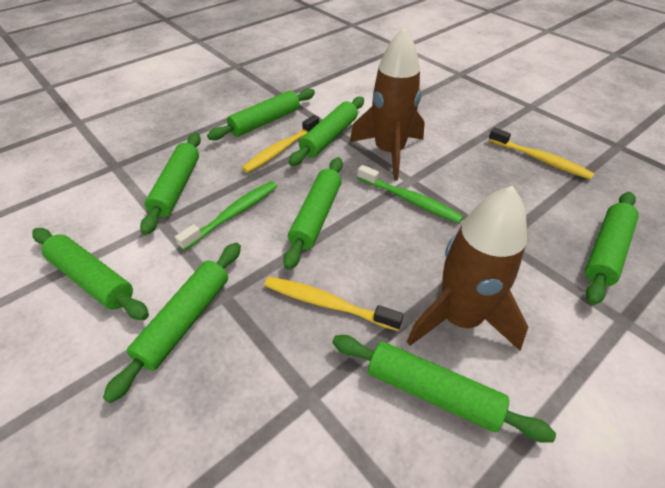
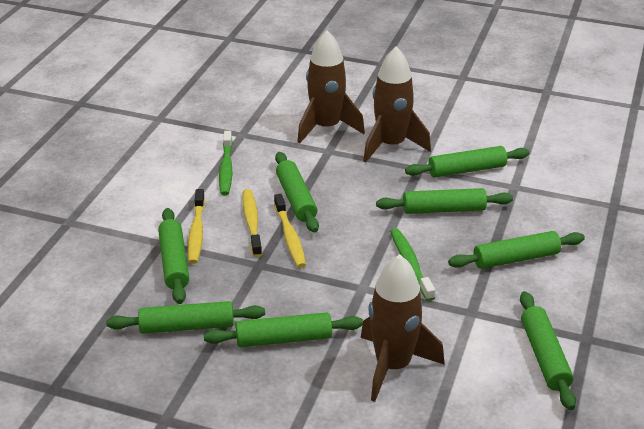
brown rocket: 2 -> 3

